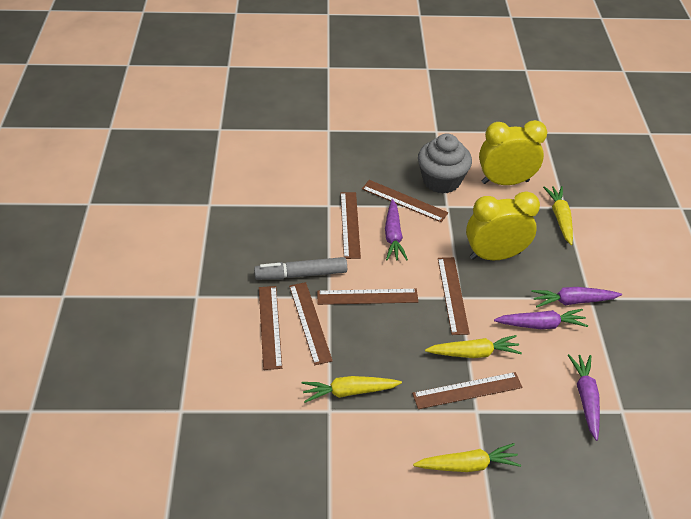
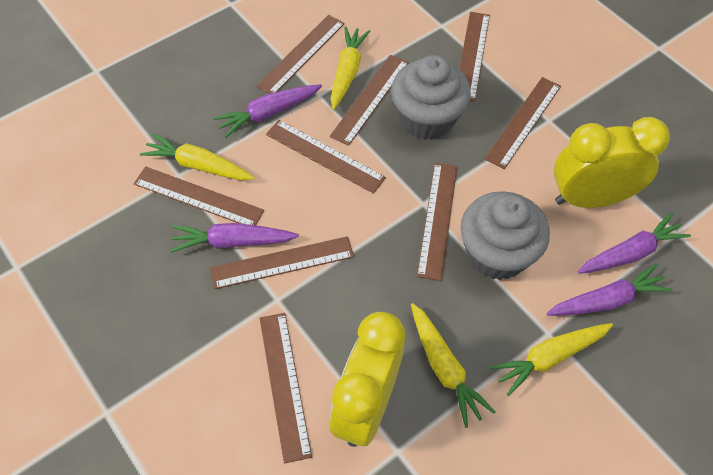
brown ruler: 7 -> 9
grey cupcake: 1 -> 2
grey marker: 1 -> 0

